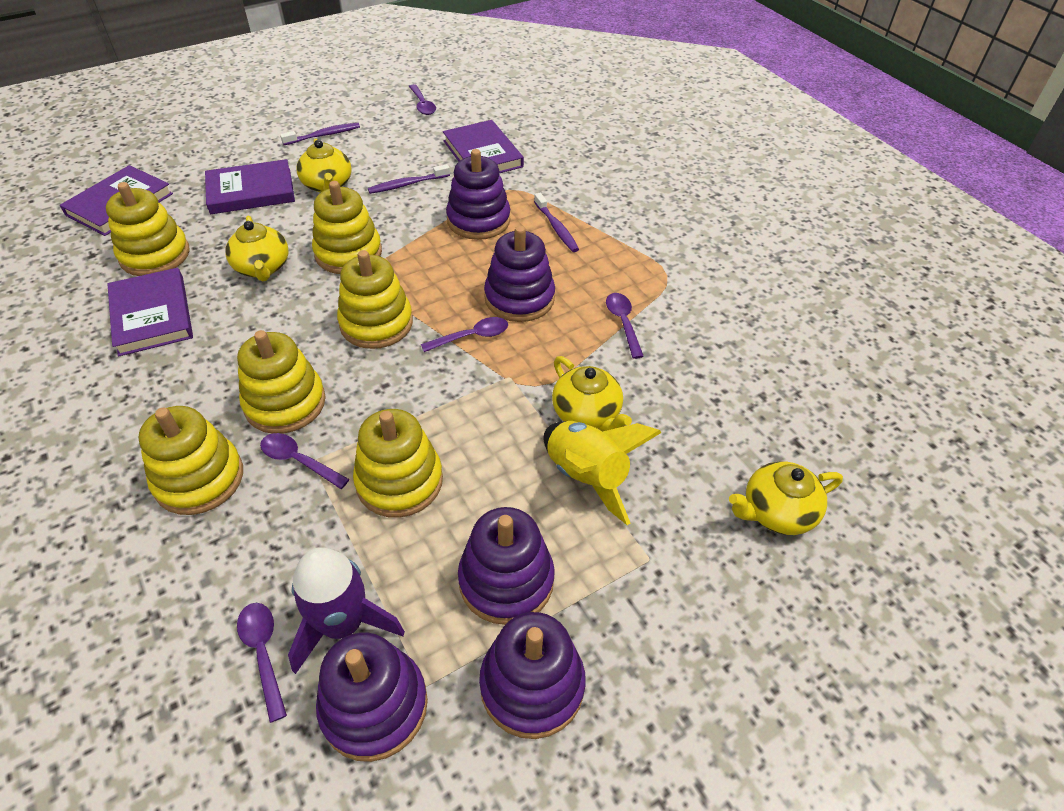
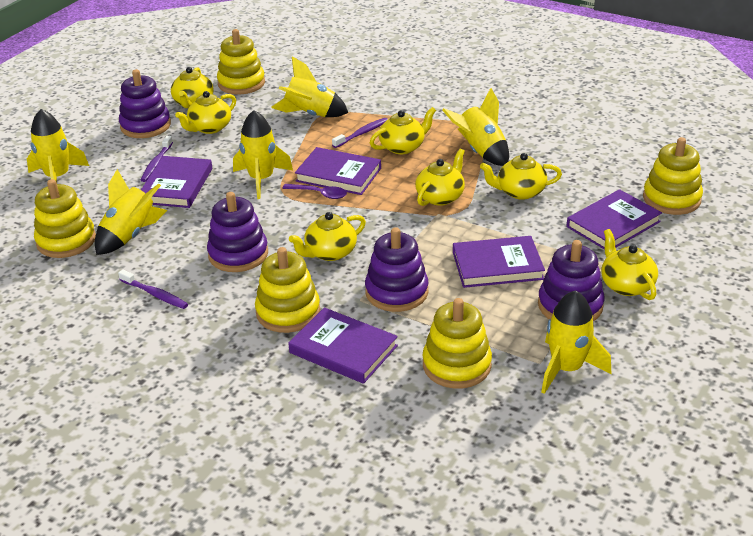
purple book: 4 -> 5
purple rocket: 1 -> 0
purple spoon: 5 -> 1
purple stacking toy: 5 -> 4
yellow rocket: 1 -> 6
yellow stacking toy: 6 -> 5
yellow teapot: 4 -> 7

